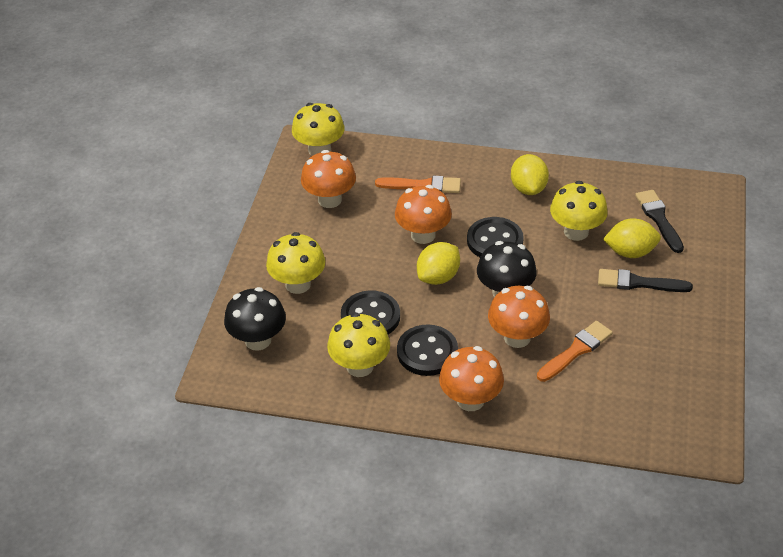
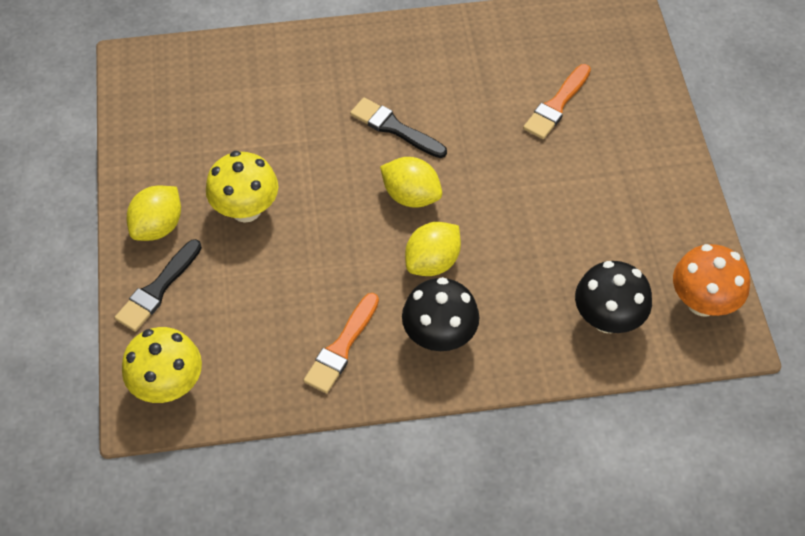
black button: 3 -> 0
orange mushroom: 4 -> 1
yellow mushroom: 4 -> 2

